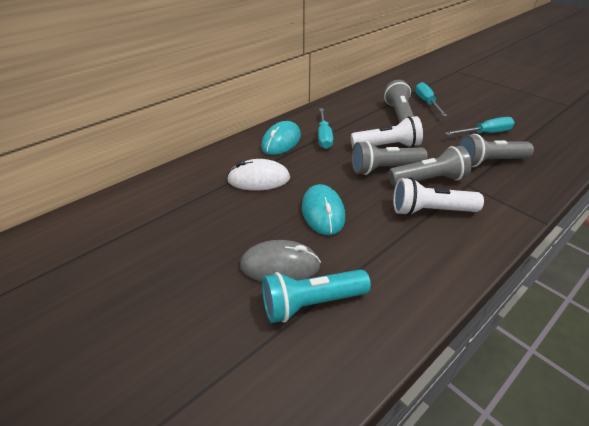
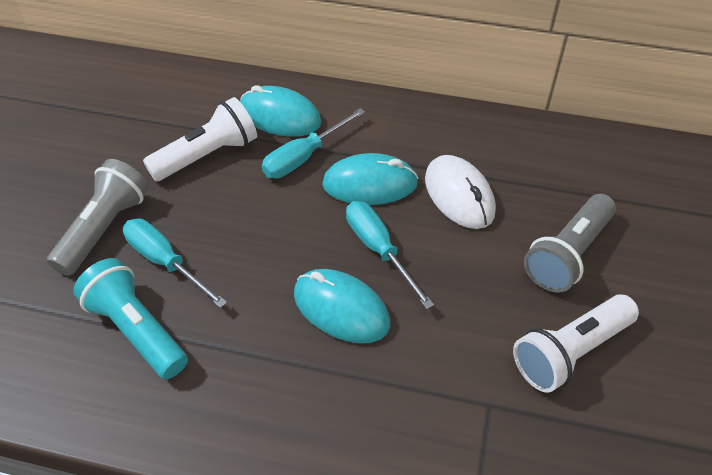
grey flashlight: 4 -> 2
grey mouse: 1 -> 0
turquoise mouse: 2 -> 3

